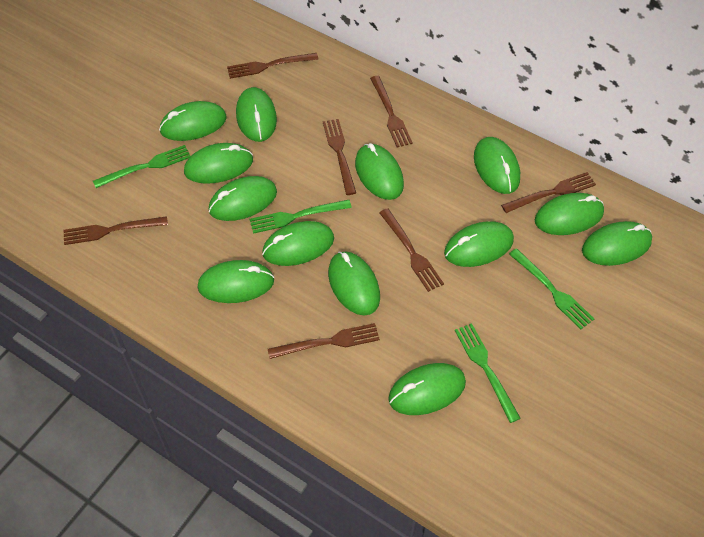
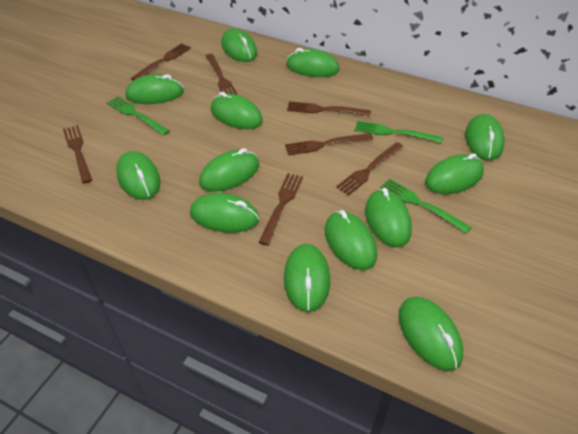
green fork: 4 -> 3

